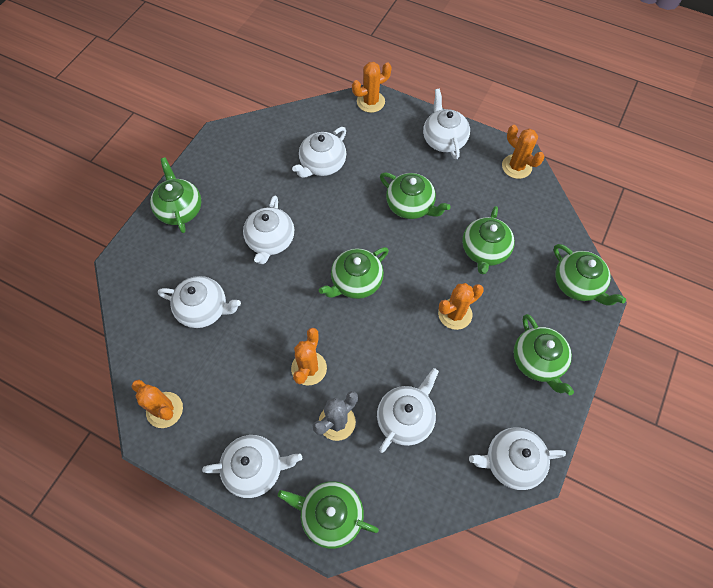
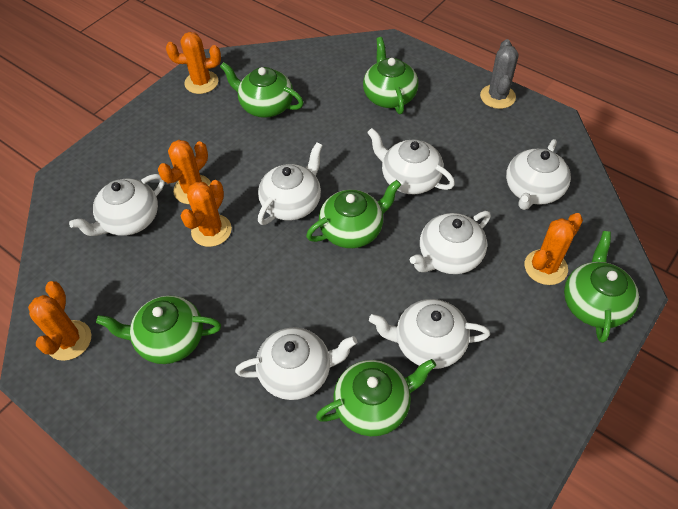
green teapot: 7 -> 6

